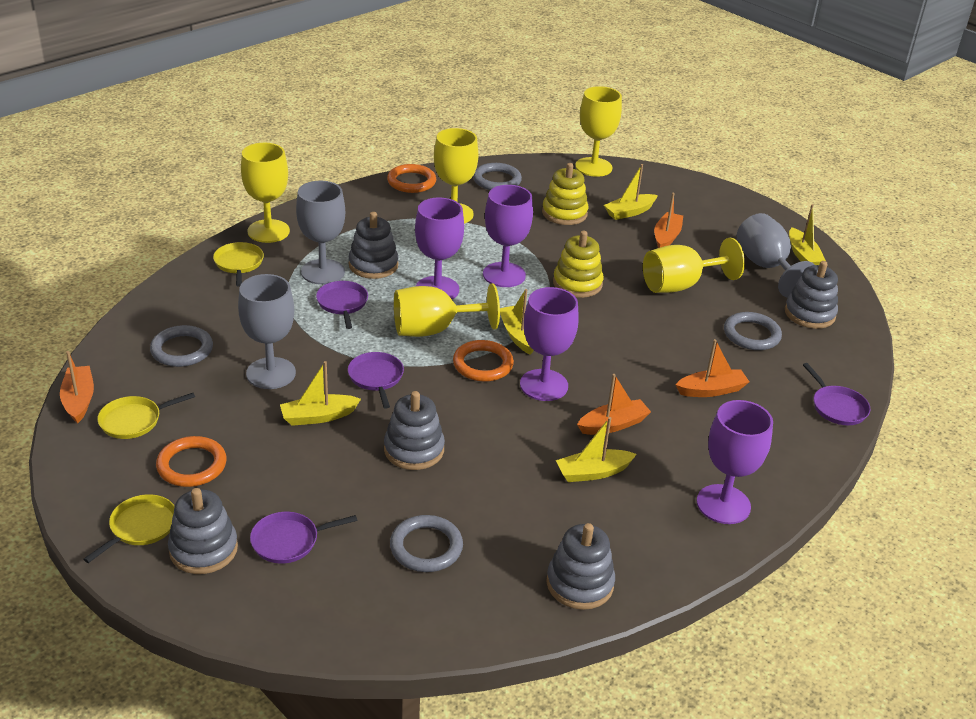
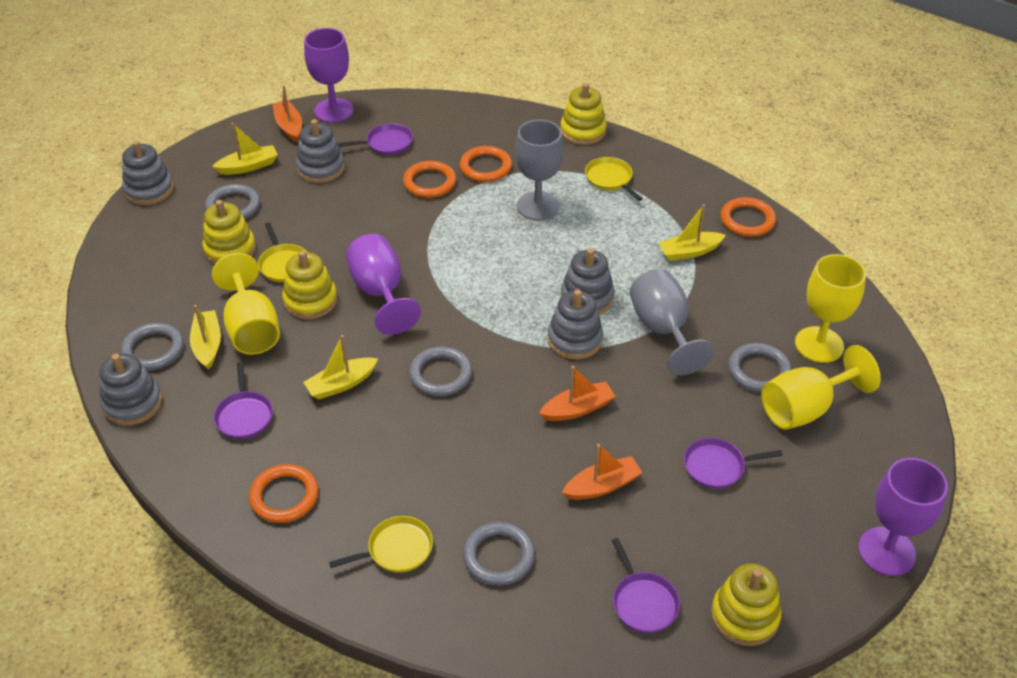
grey goblet: 3 -> 2
grey ring: 4 -> 5
orange boat: 4 -> 3
orange ring: 3 -> 4
purple goblet: 4 -> 3
yellow boat: 5 -> 4
yellow goblet: 5 -> 3
yellow stacking toy: 2 -> 4

